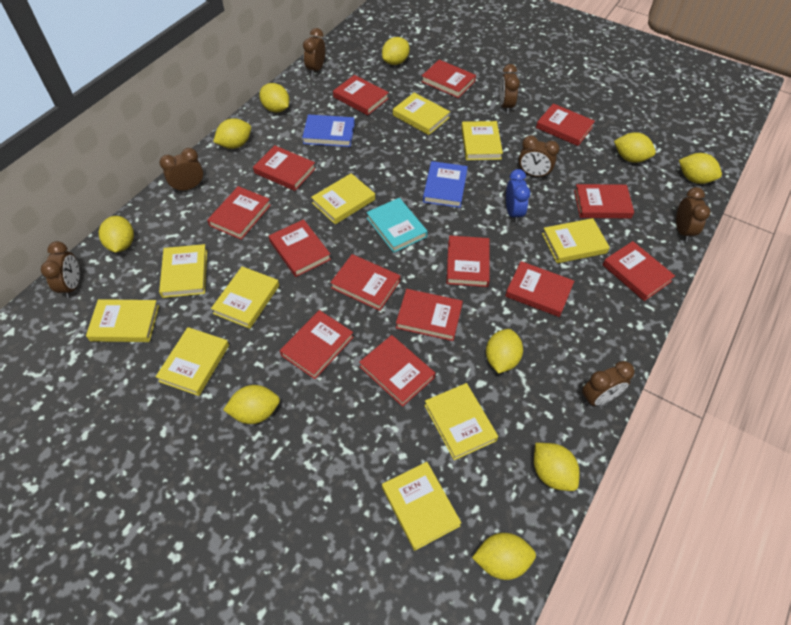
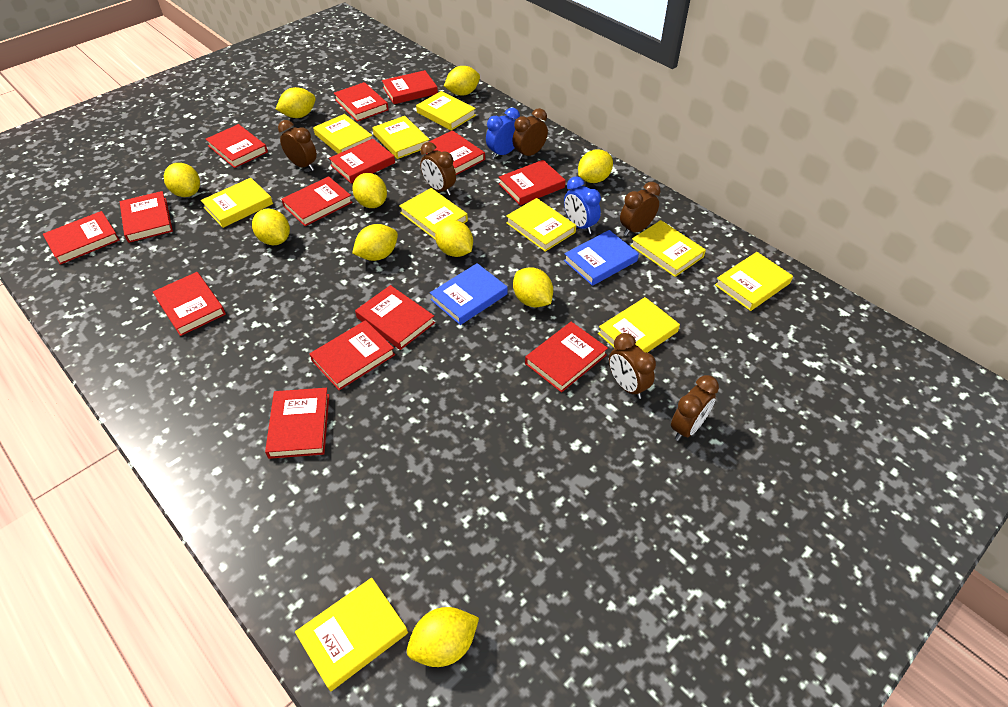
blue clock: 1 -> 2
brown clock: 7 -> 6
turquoise book: 1 -> 0

